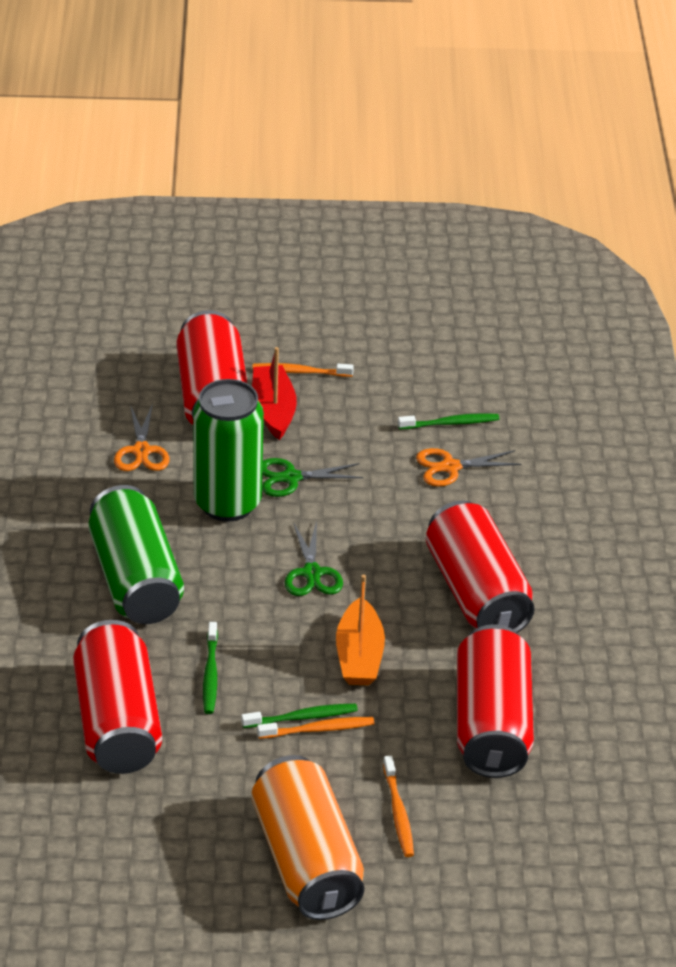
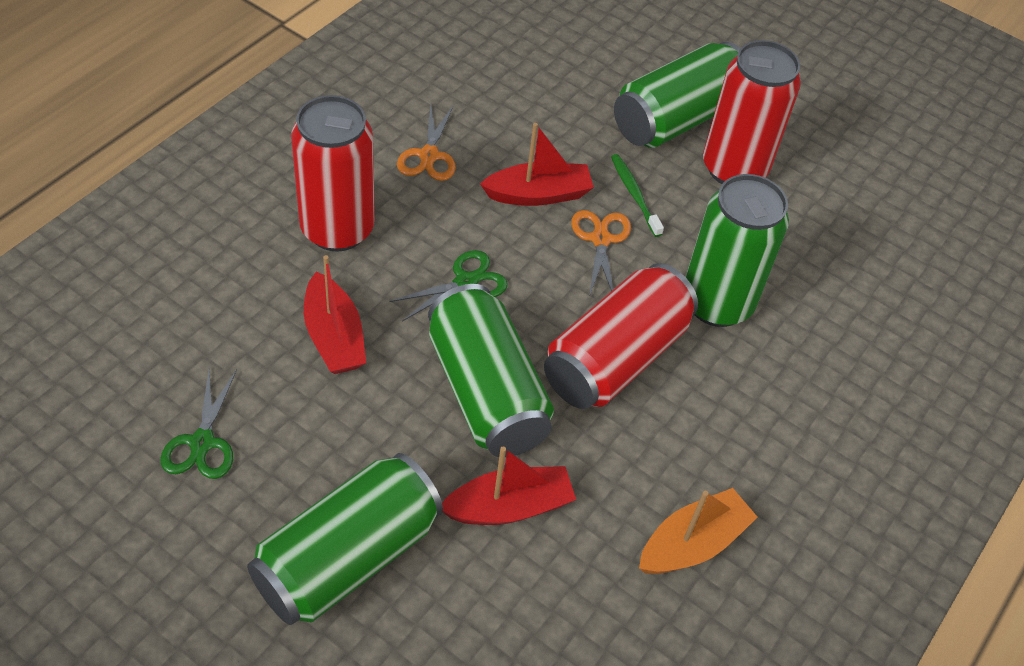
green can: 2 -> 4
green toothbrush: 3 -> 1
orange can: 1 -> 0
orange toothbrush: 3 -> 0
red boat: 1 -> 3
red can: 4 -> 3

